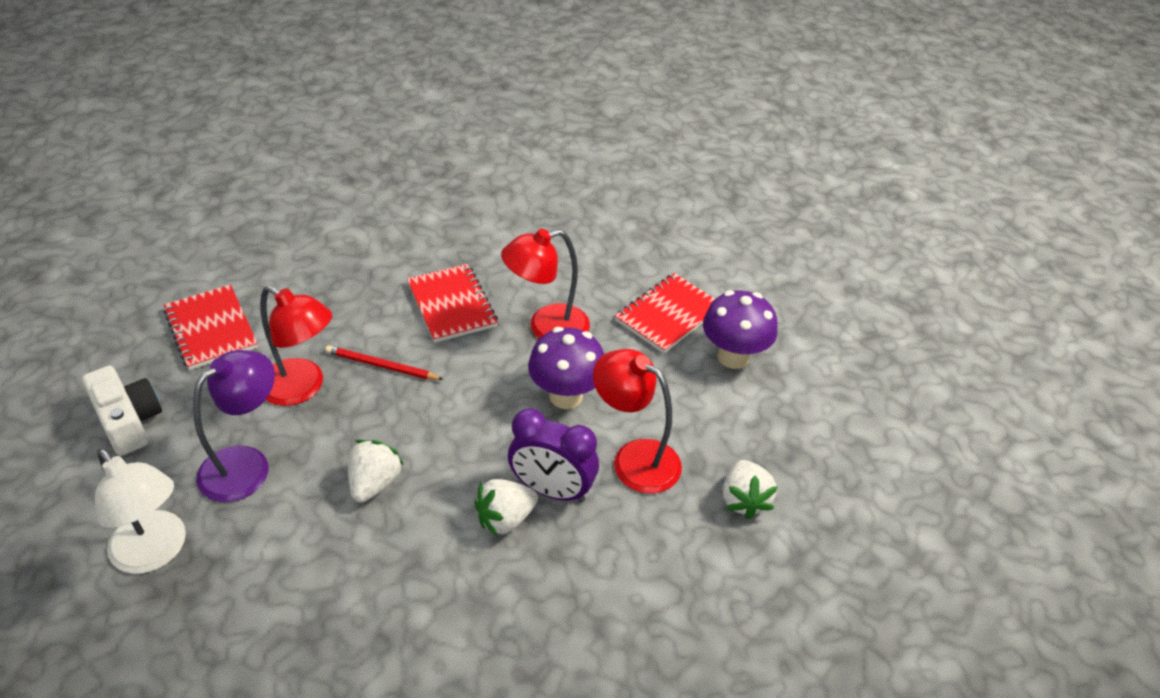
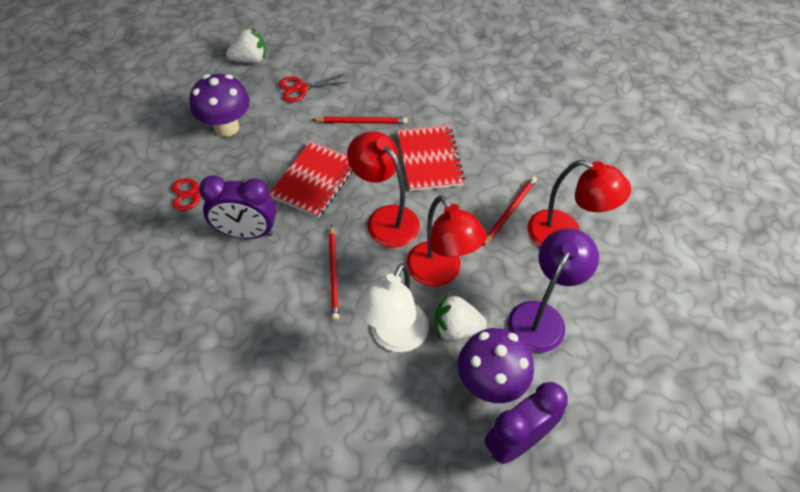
purple clock: 1 -> 2
red notebook: 3 -> 2
red pencil: 1 -> 3
red scissors: 0 -> 2
white camera: 1 -> 0
white strawberry: 3 -> 2

